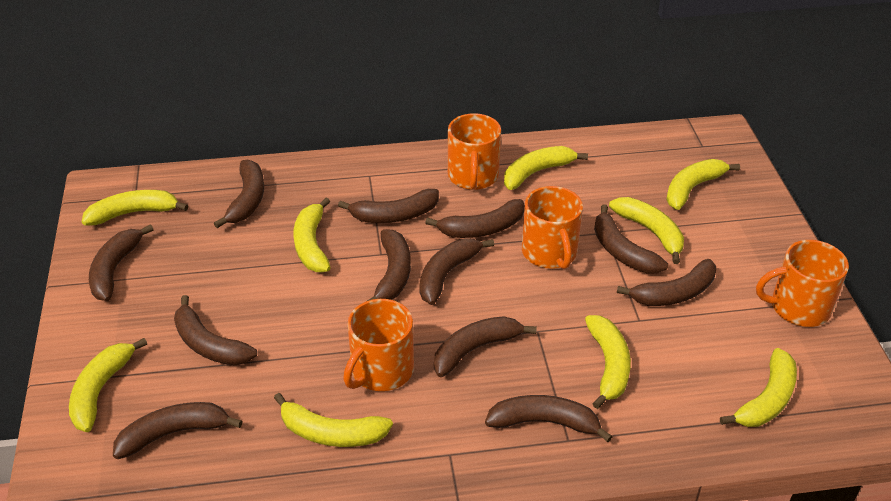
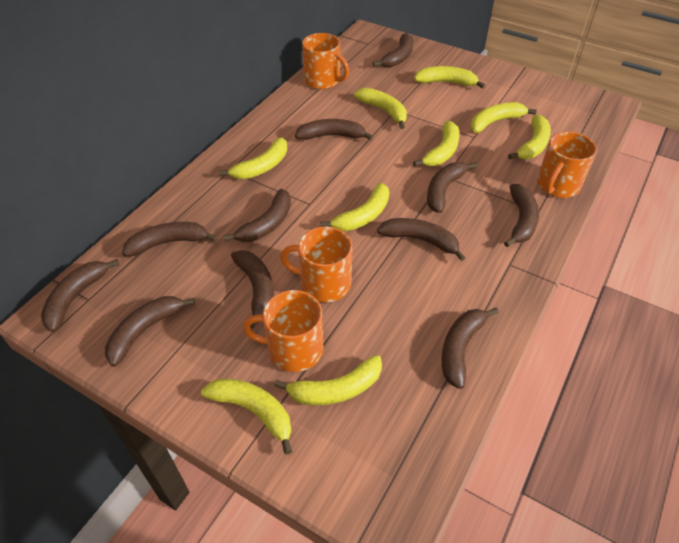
brown banana: 12 -> 11

